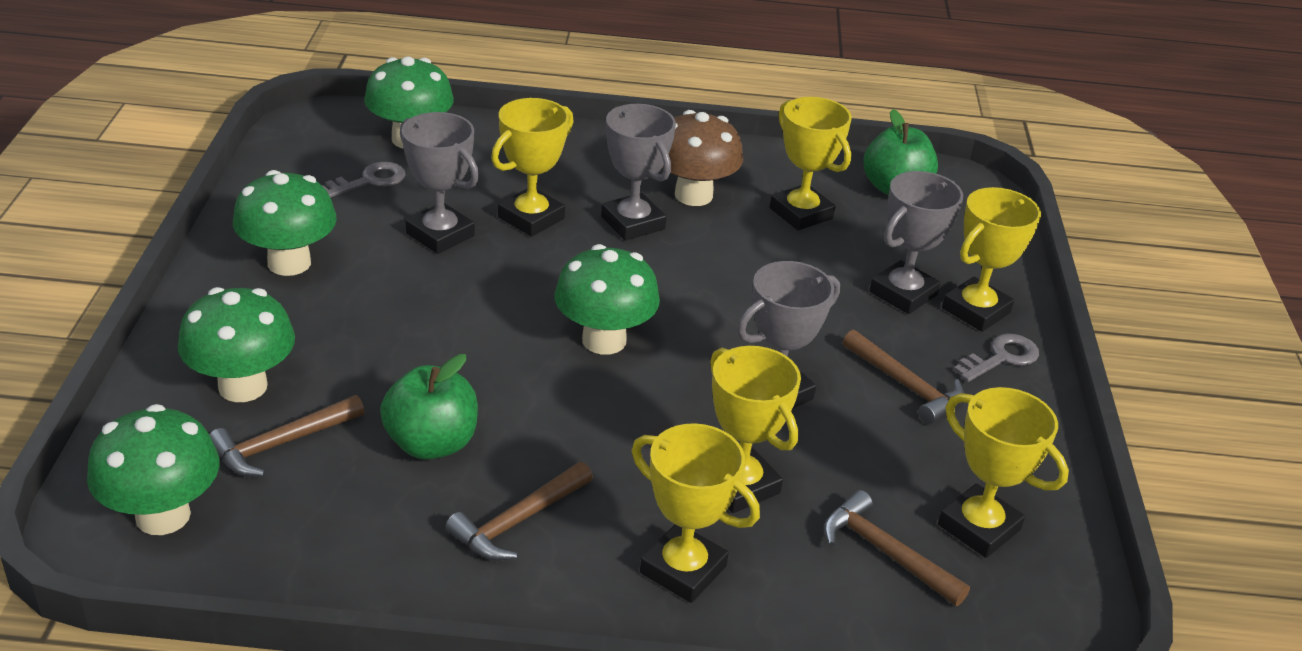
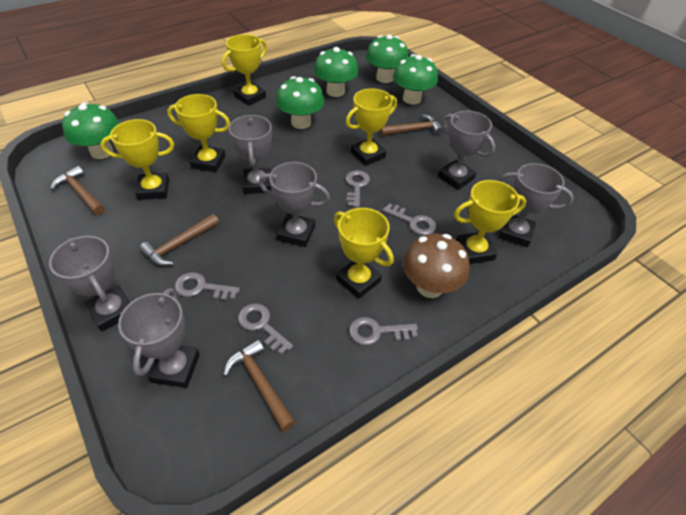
green apple: 2 -> 0
grey key: 2 -> 5
grey trophy: 4 -> 6

